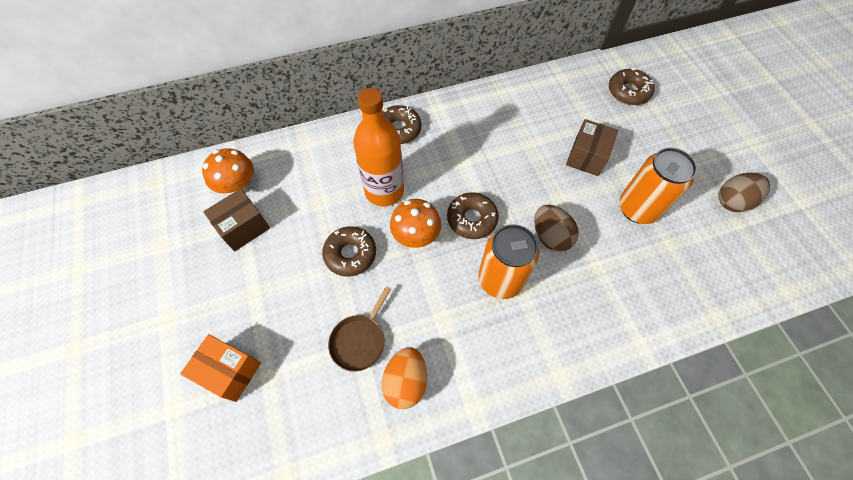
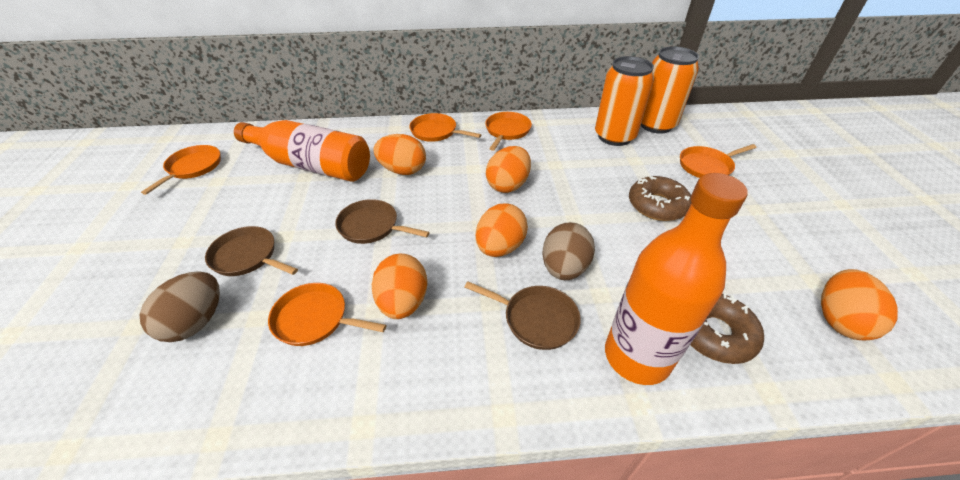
brown box: 2 -> 0
brown donut: 4 -> 2
brown pan: 1 -> 3
orange bottle: 1 -> 2
orange box: 1 -> 0
orange egg: 1 -> 5
orange mushroom: 2 -> 0
orange pan: 0 -> 5

